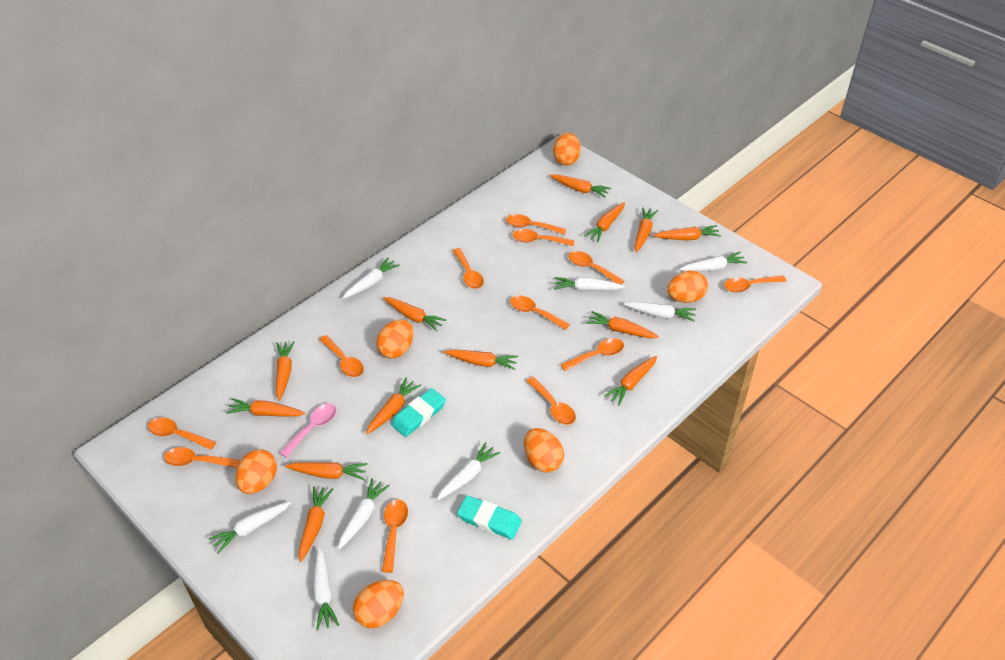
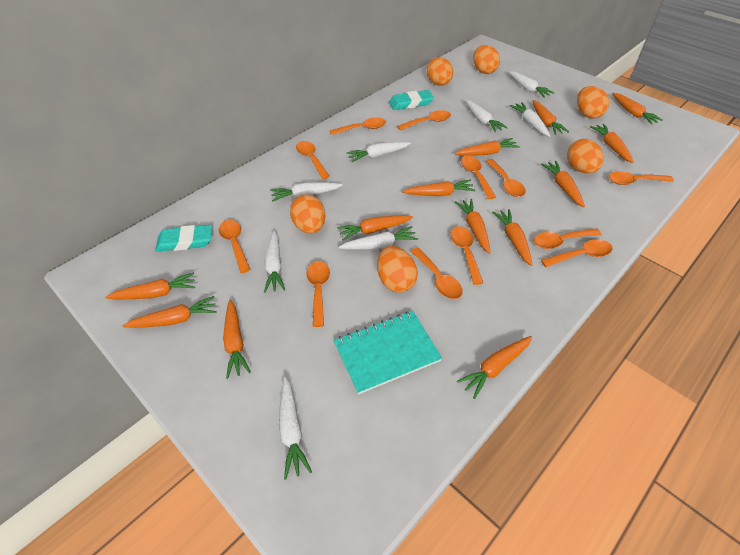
pink spoon: 1 -> 0
turquoise notebook: 0 -> 1

